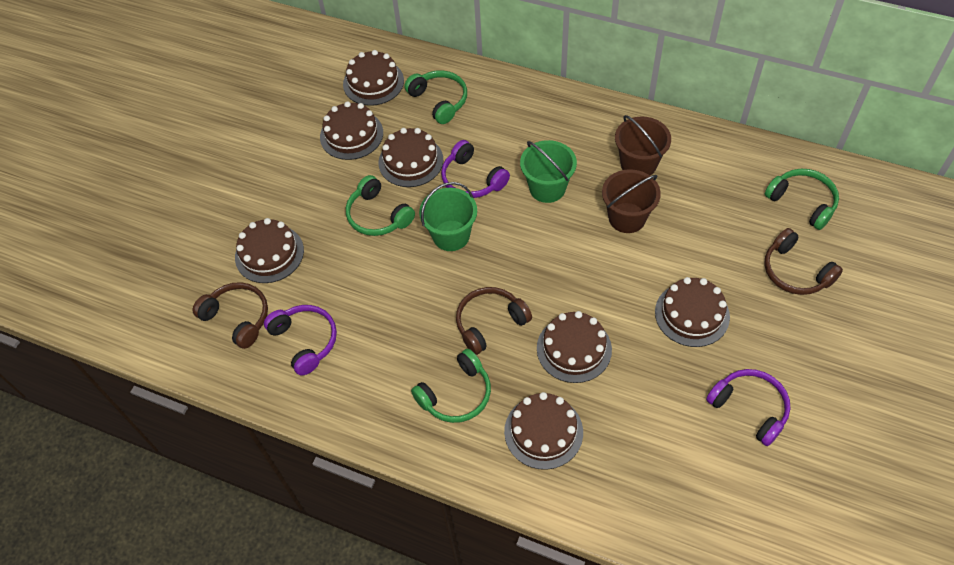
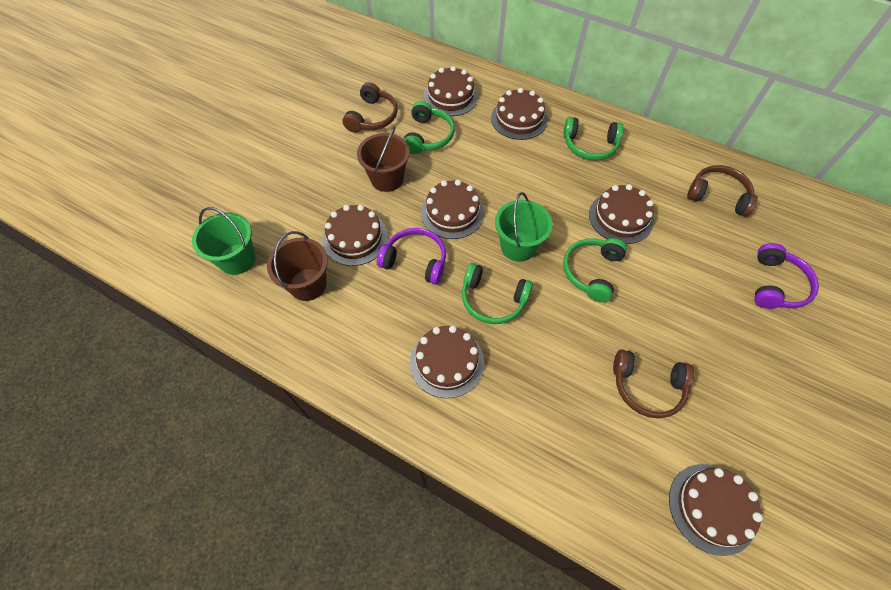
purple headphones: 3 -> 2

